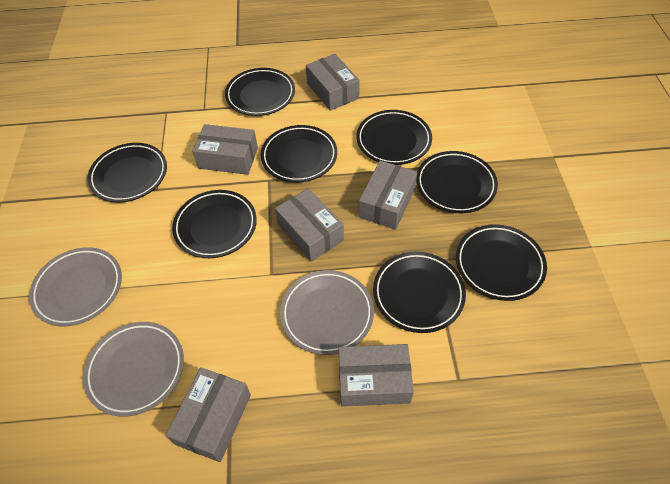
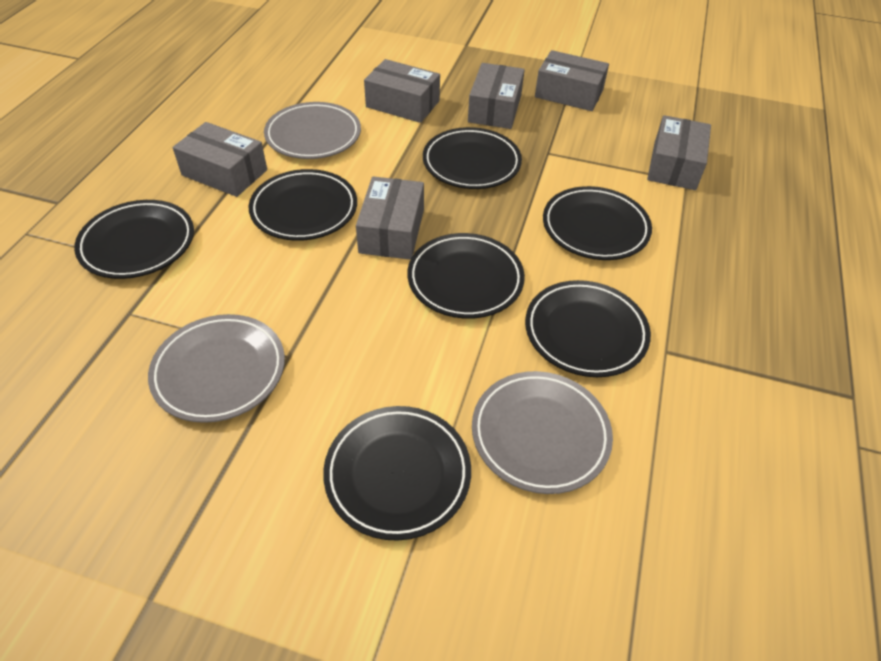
black plate: 8 -> 7

